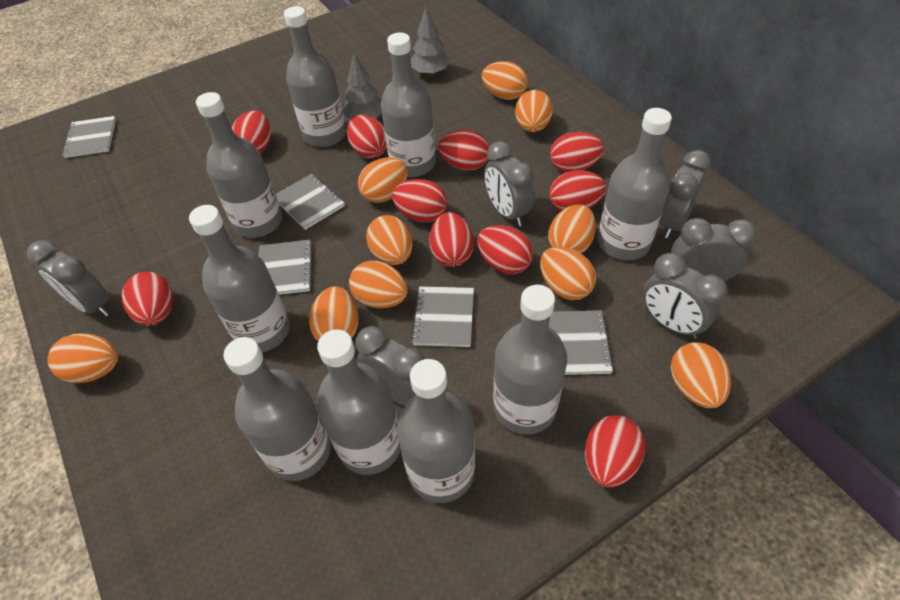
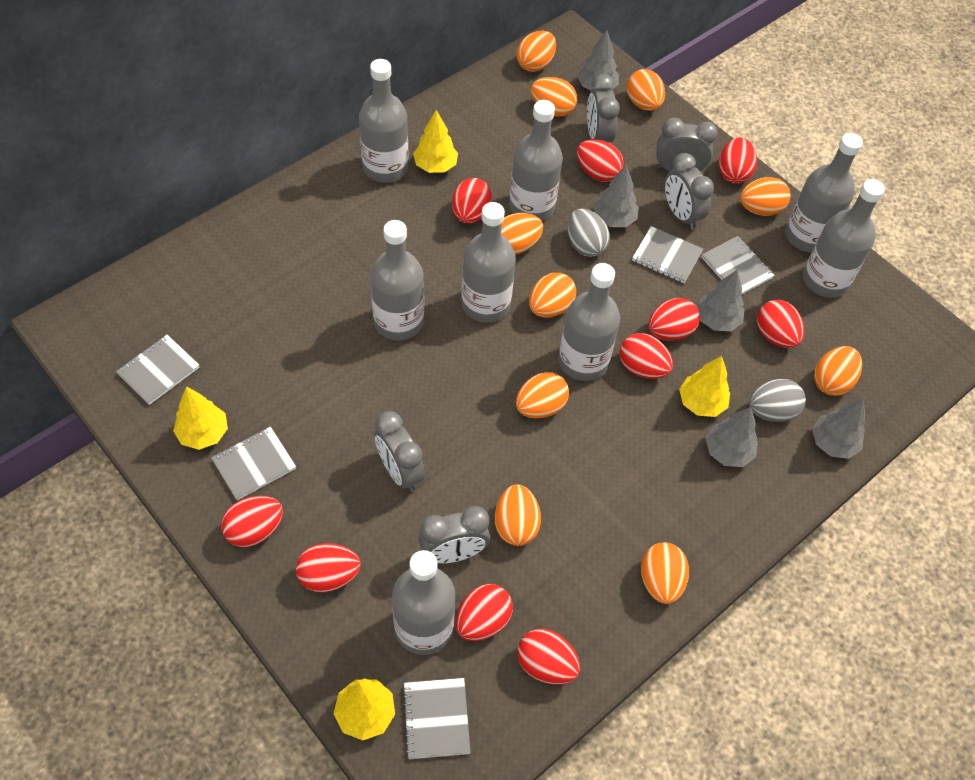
grey bottle: 9 -> 8
grey clock: 6 -> 5
grey egg: 0 -> 2
grey tree: 2 -> 5
yellow tree: 0 -> 4

